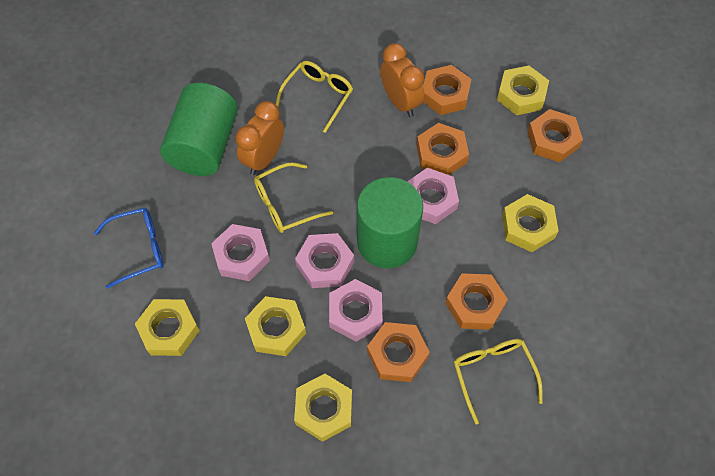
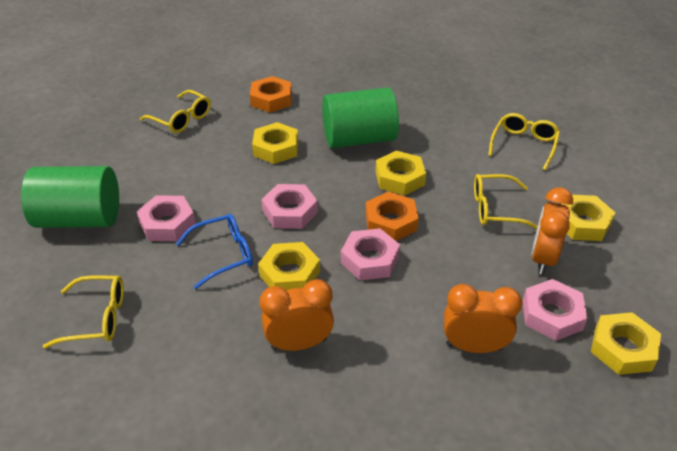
orange clock: 2 -> 3
orange nut: 5 -> 2
yellow glasses: 3 -> 4

